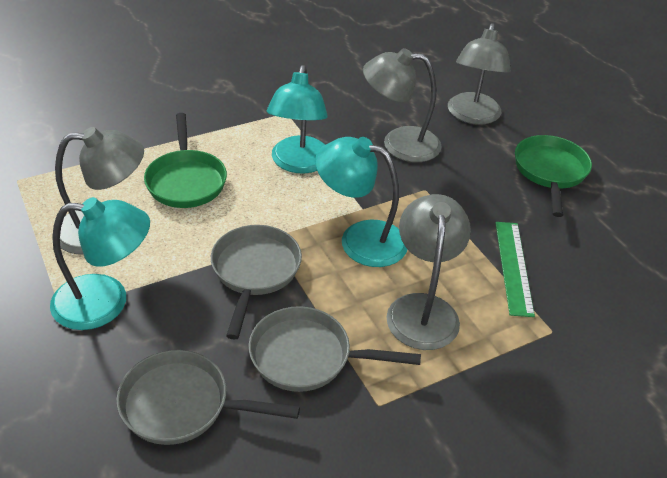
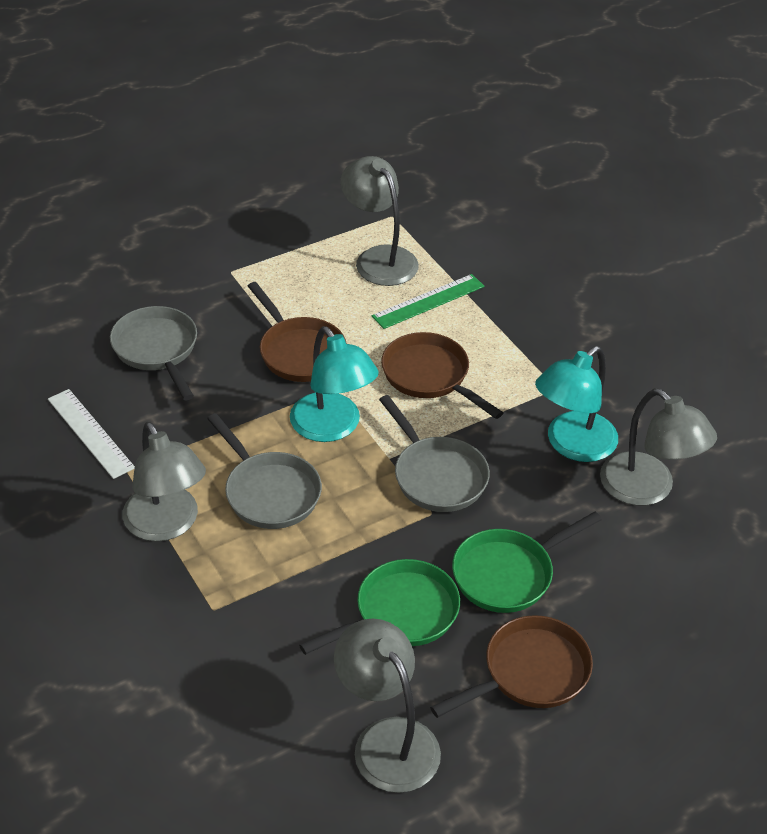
brown pan: 0 -> 3
turquoise lamp: 3 -> 2
white ruler: 0 -> 1

